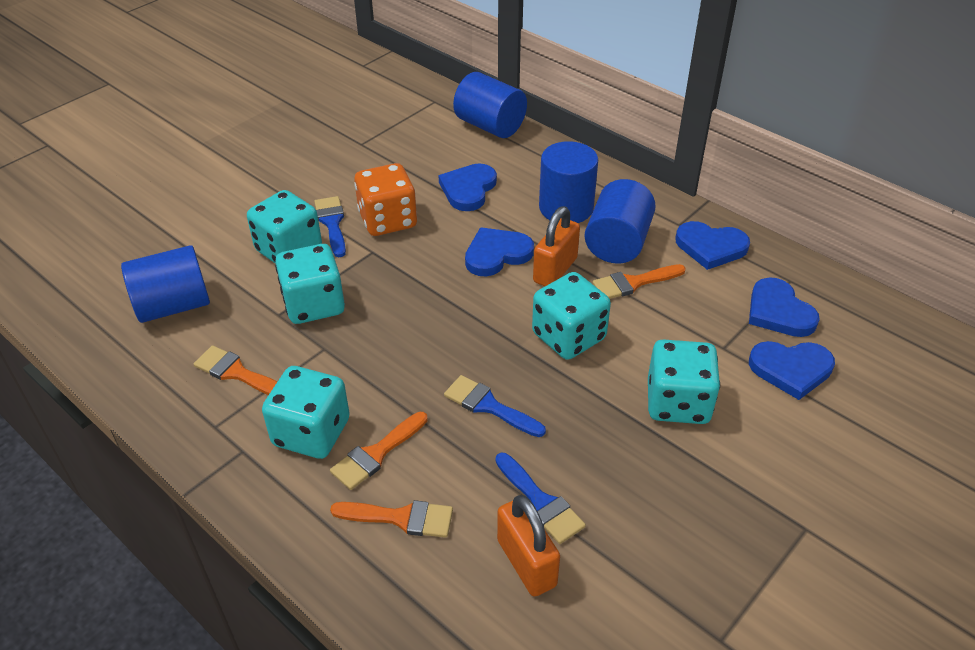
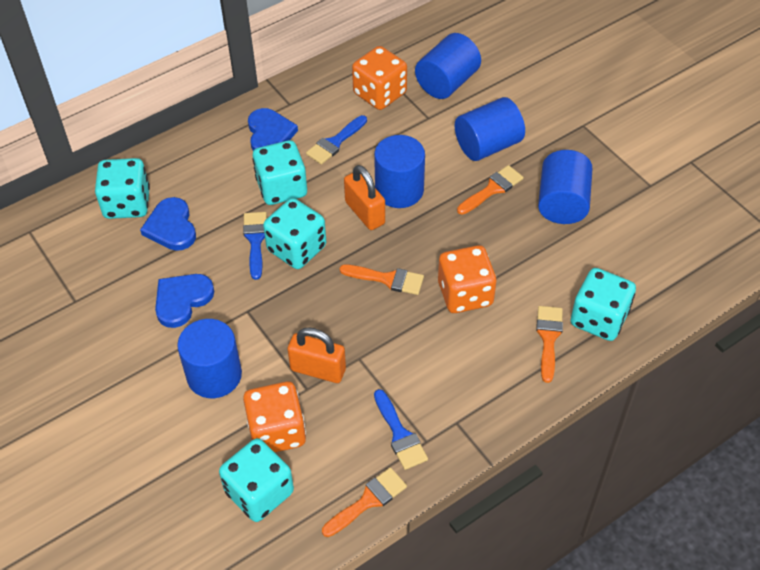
blue cylinder: 4 -> 5
blue heart: 5 -> 3
orange dice: 1 -> 3

